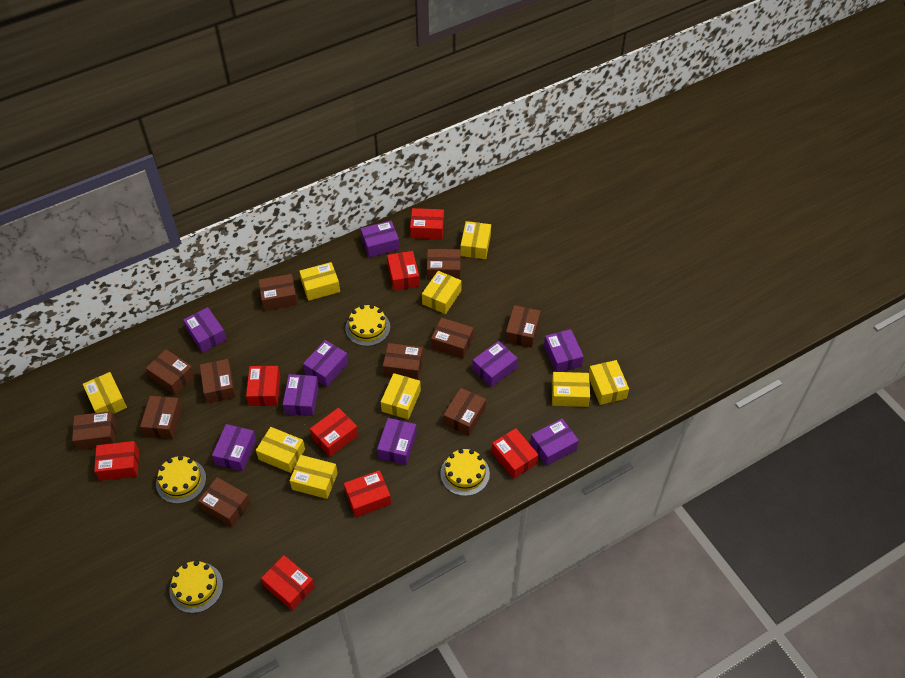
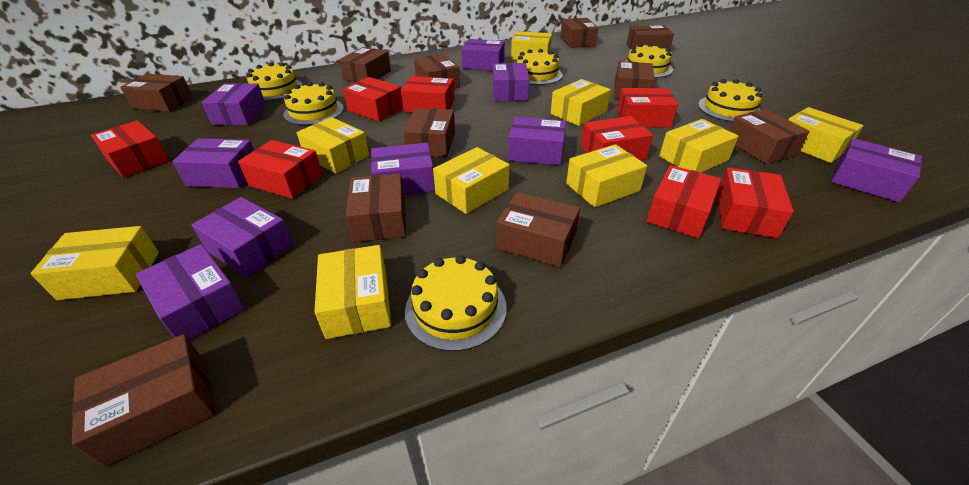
yellow cake: 4 -> 6

